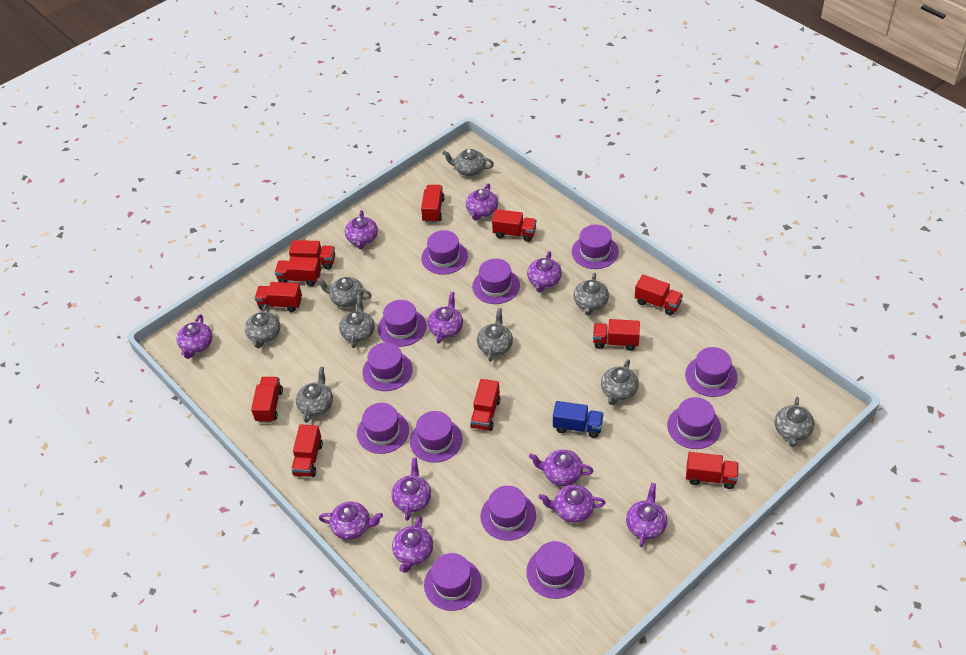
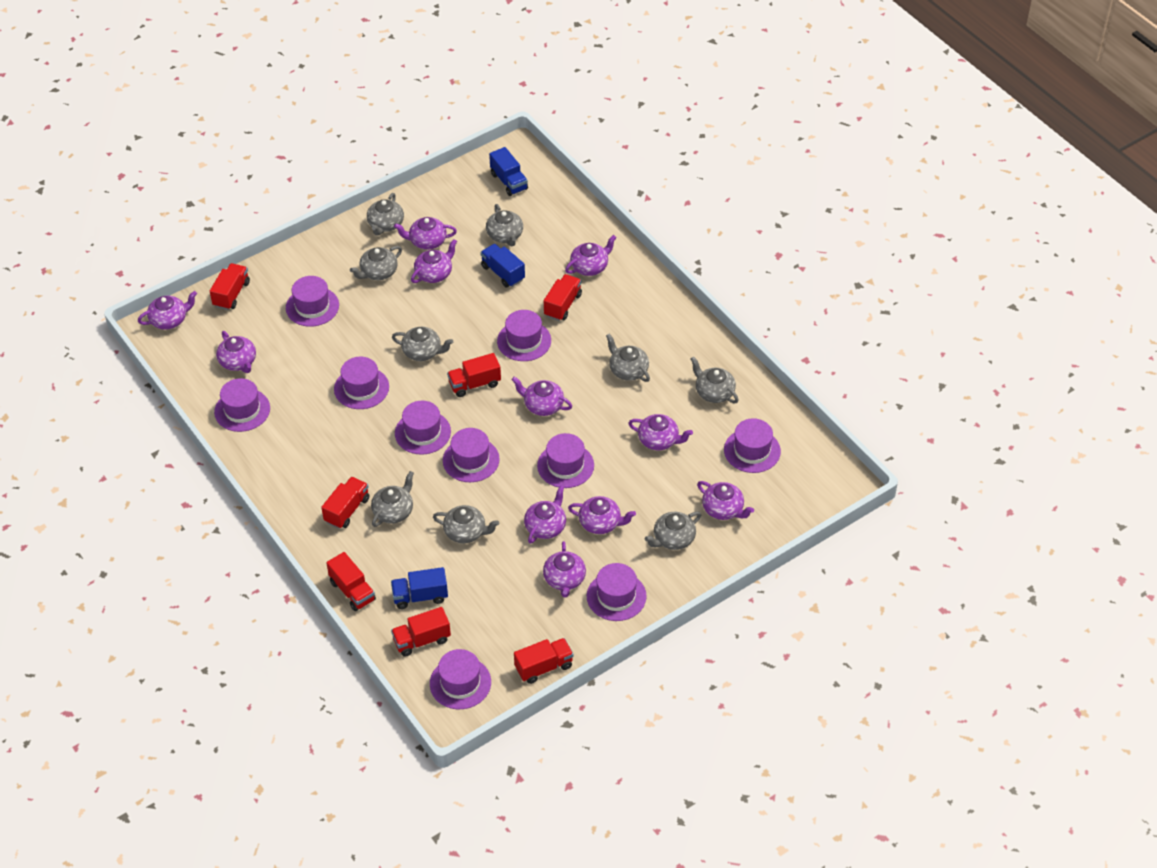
blue truck: 1 -> 3
purple hat: 12 -> 10
red truck: 11 -> 7

